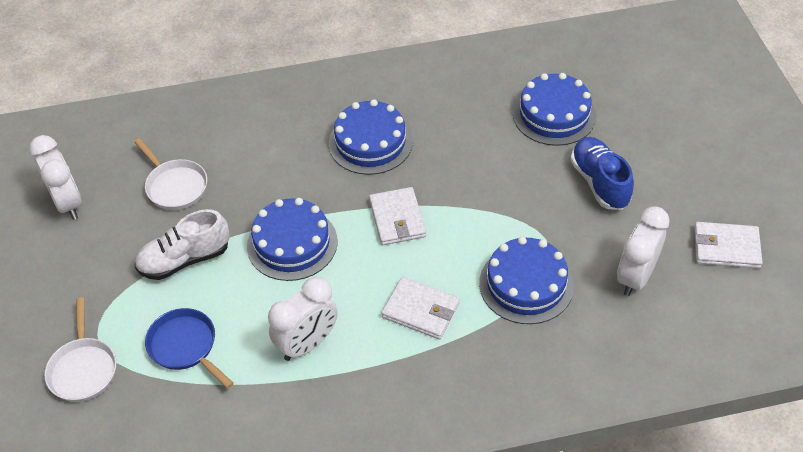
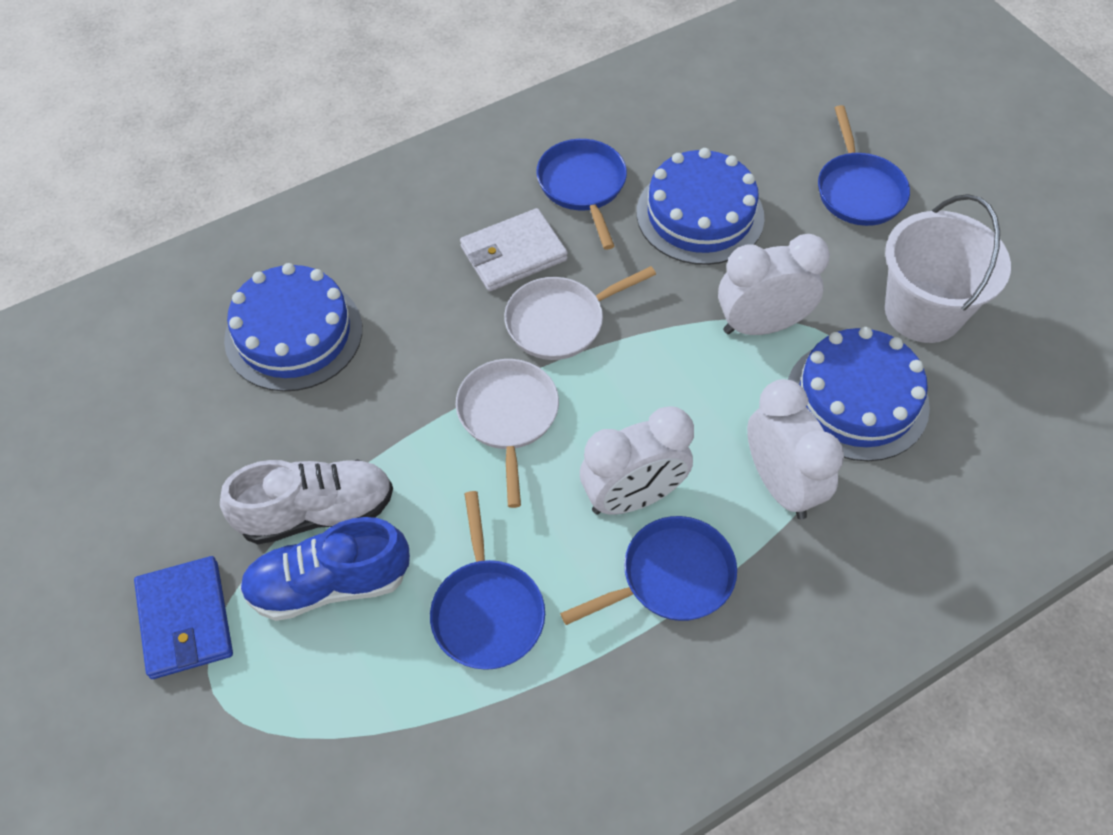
blue cake: 4 -> 3
blue pan: 1 -> 4
blue wallet: 0 -> 1
white bucket: 0 -> 1
white wallet: 3 -> 1

